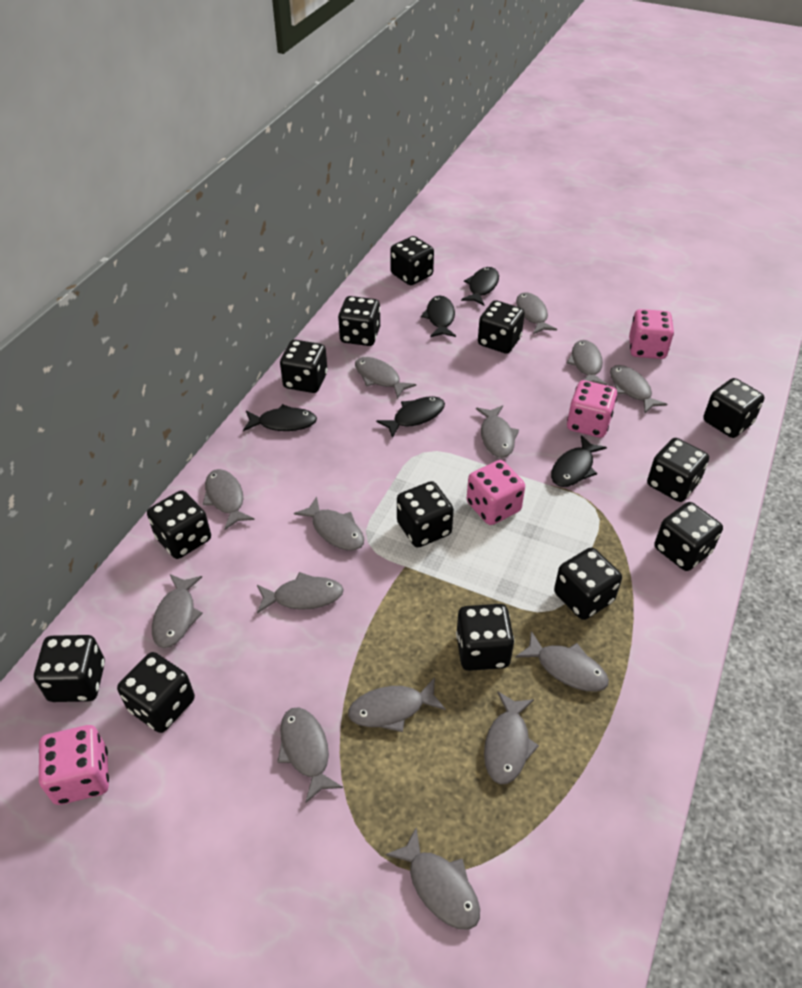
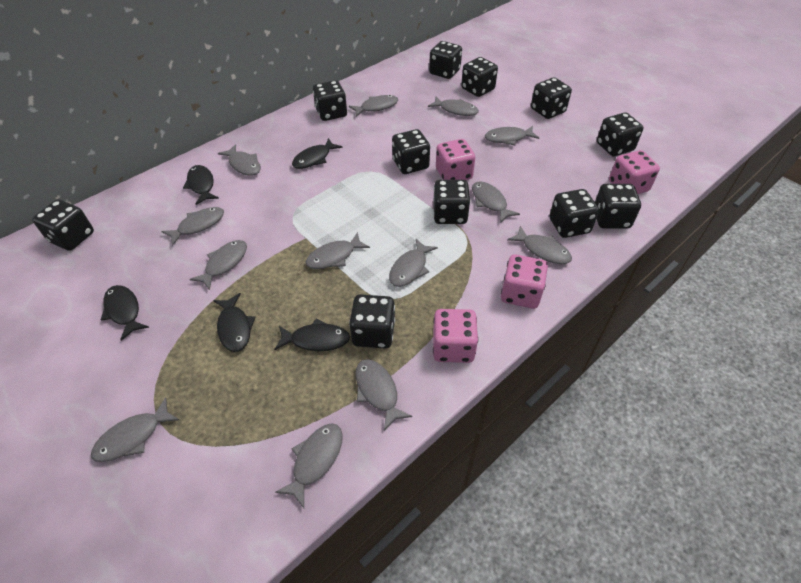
black dice: 13 -> 11
grey fish: 14 -> 13

